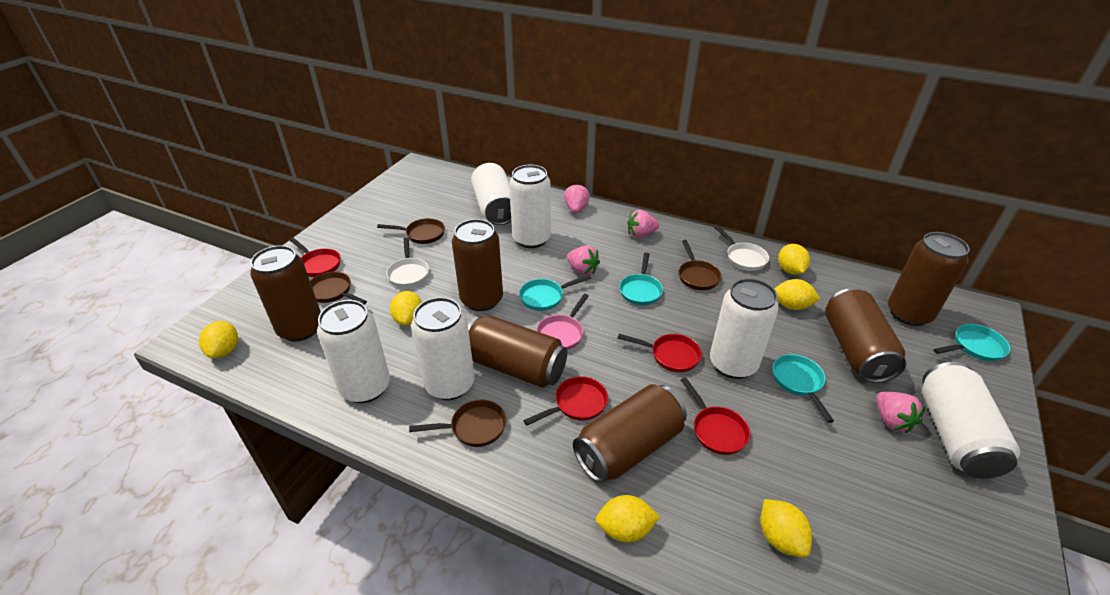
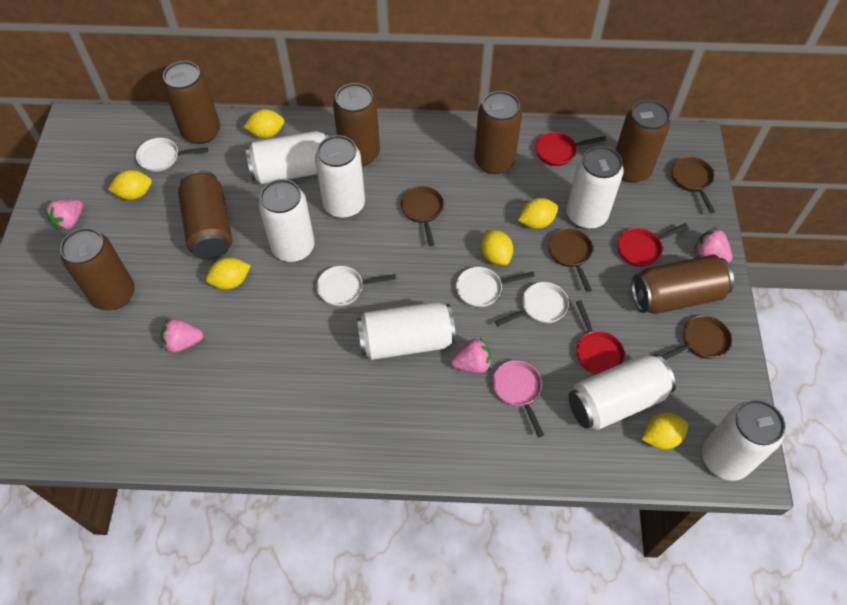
brown can: 6 -> 7
red pan: 4 -> 3
turquoise pan: 4 -> 0
white can: 6 -> 7
white pan: 2 -> 4

